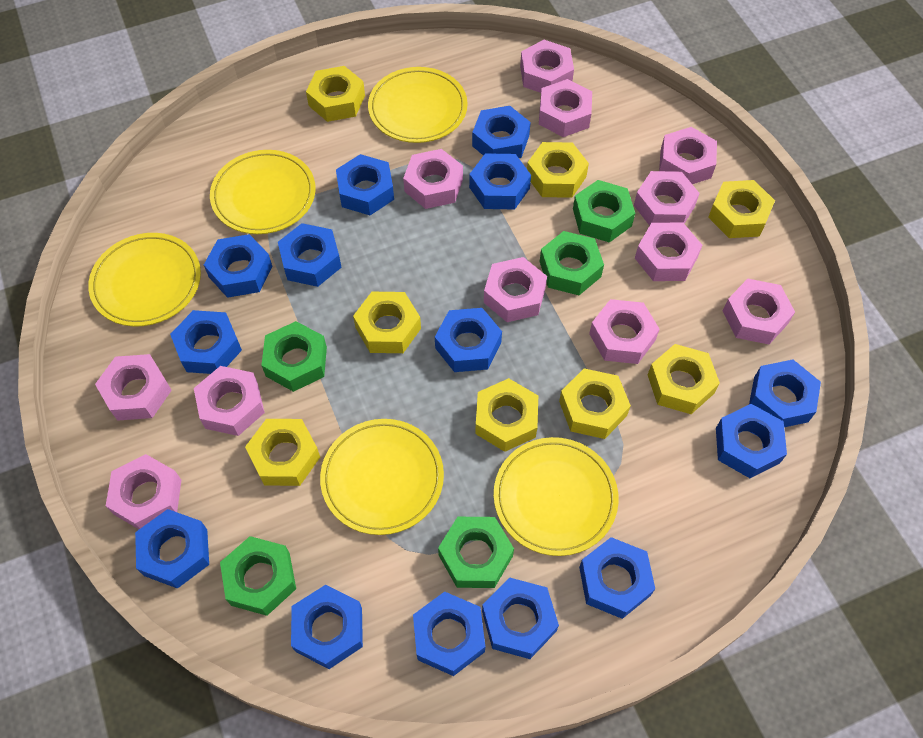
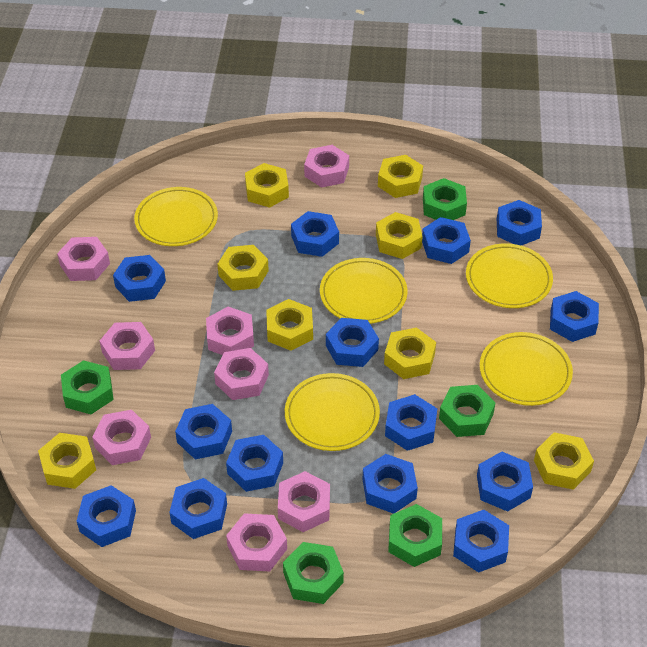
pink nut: 12 -> 8

